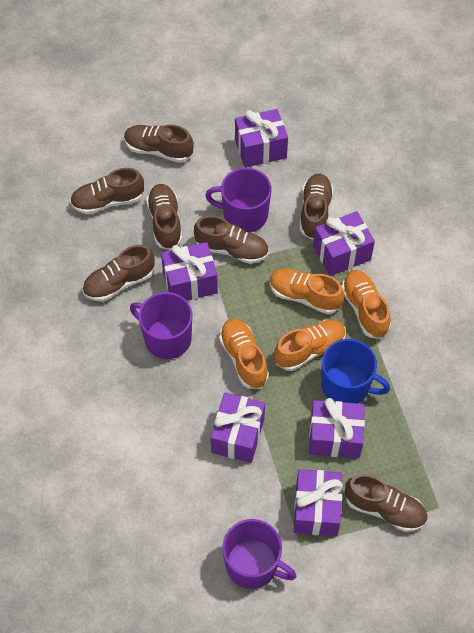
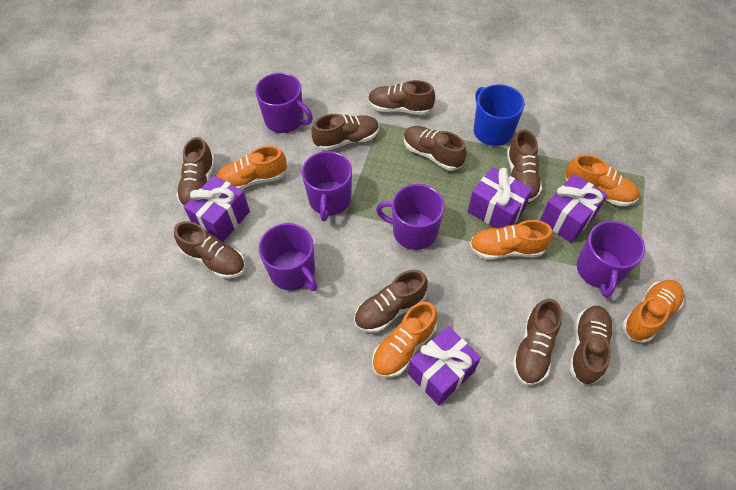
brown shoe: 7 -> 9
orange shoe: 4 -> 5
purple gift: 6 -> 4
purple mug: 3 -> 5

